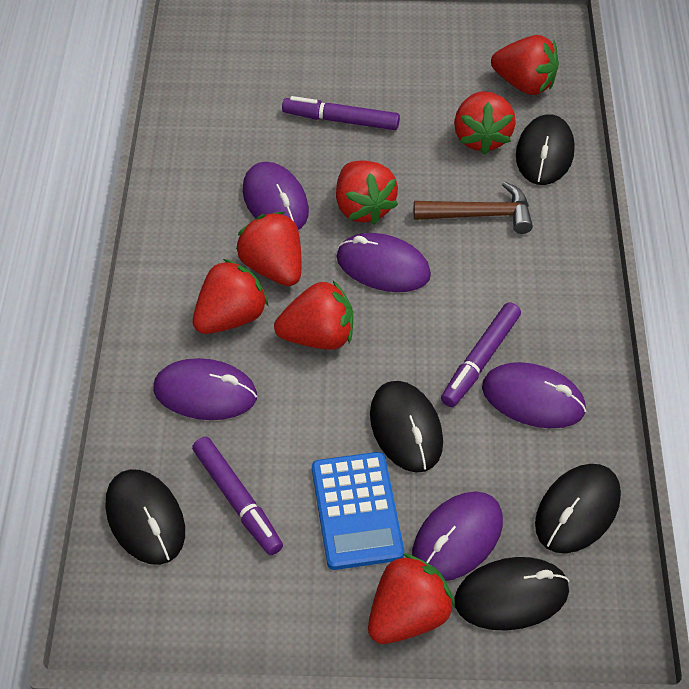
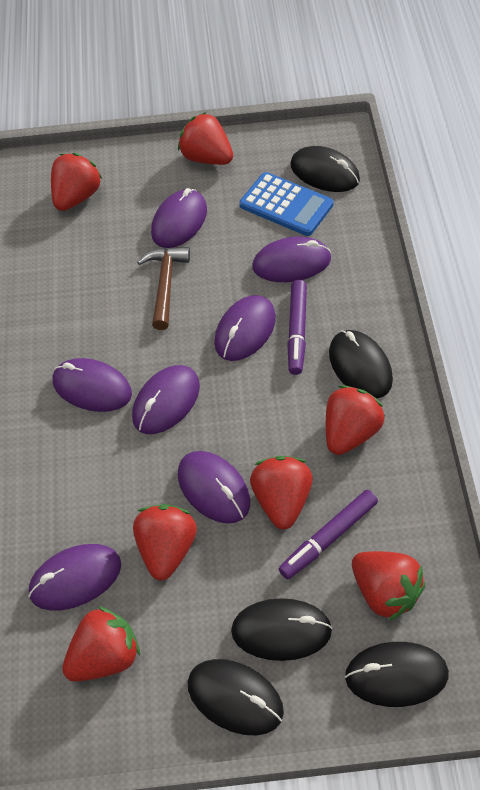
purple marker: 3 -> 2
purple mouse: 5 -> 7

